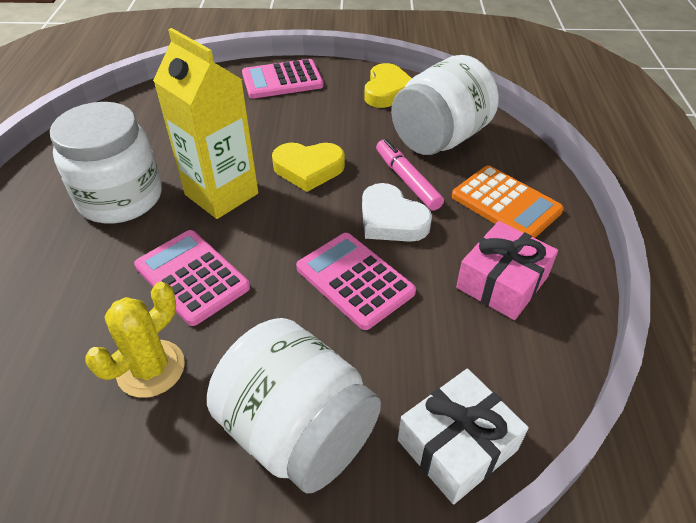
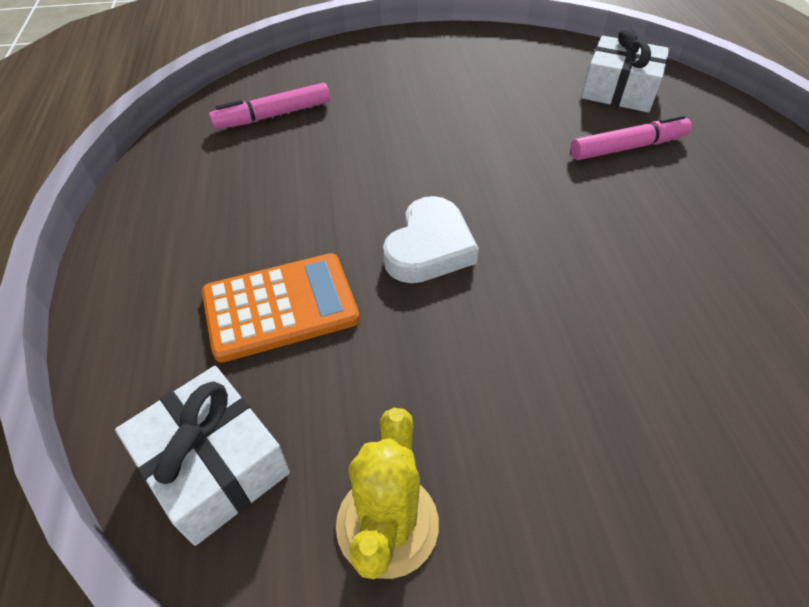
pink calculator: 3 -> 0
pink gift: 1 -> 0
pink marker: 1 -> 2
white gift: 1 -> 2
white jar: 3 -> 0
yellow carton: 1 -> 0
yellow heart: 2 -> 0

